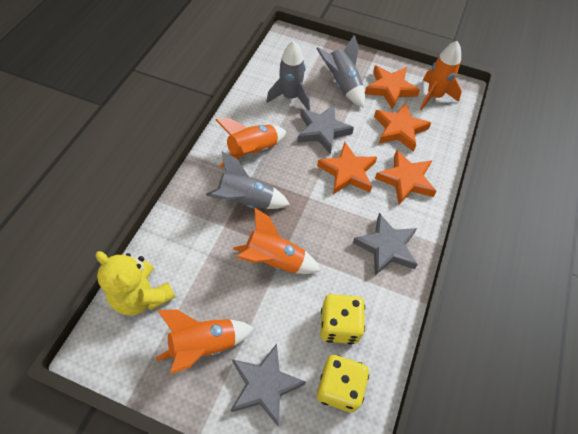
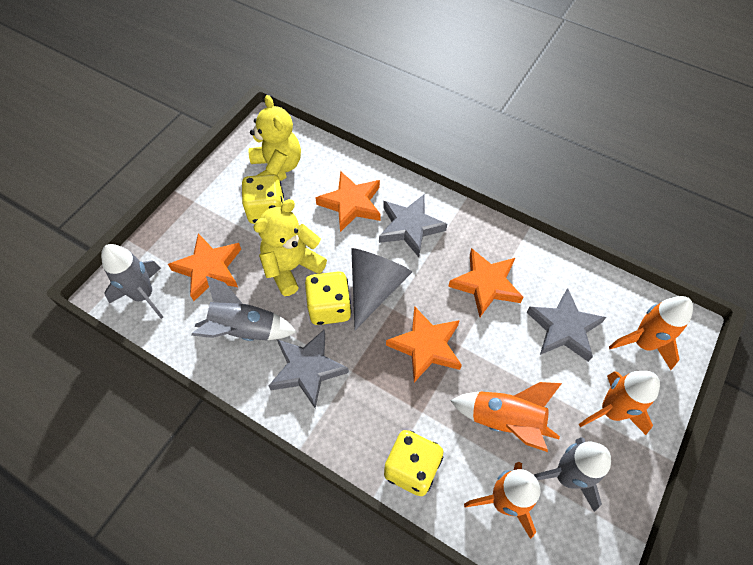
grey cone: 0 -> 1
yellow dice: 2 -> 3
yellow teddy bear: 1 -> 2

